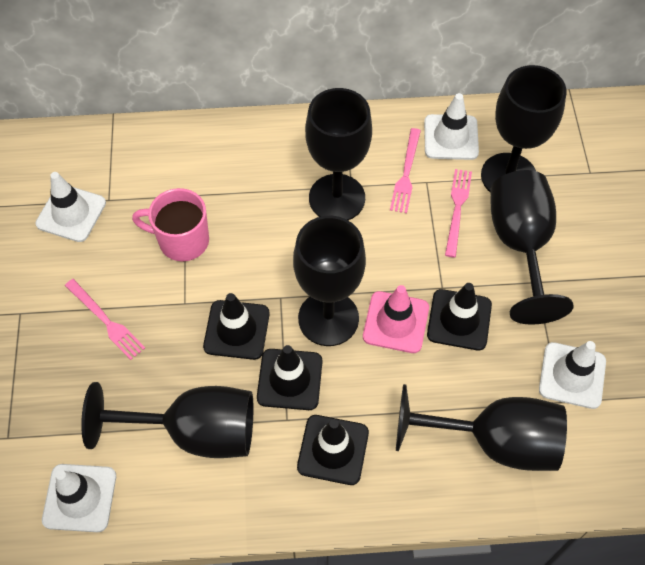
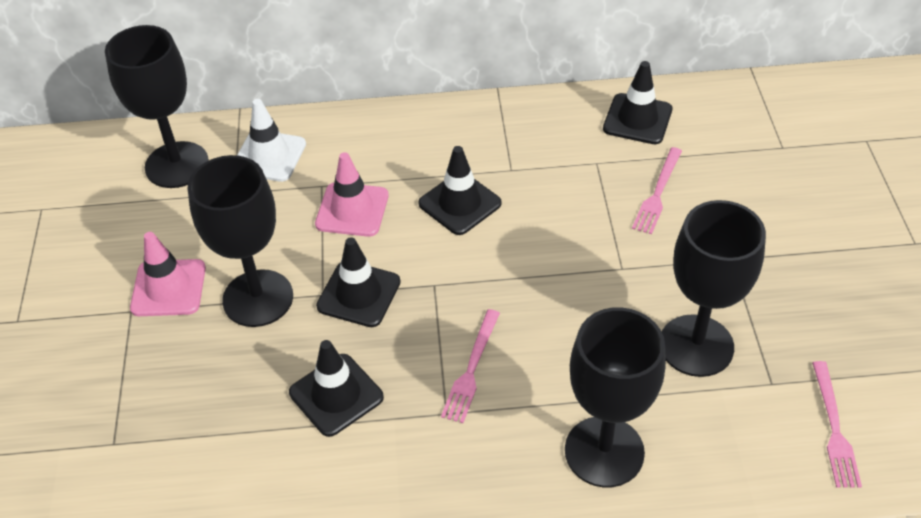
black goblet: 6 -> 4
pink mug: 1 -> 0
pink traffic cone: 1 -> 2
white traffic cone: 4 -> 1

